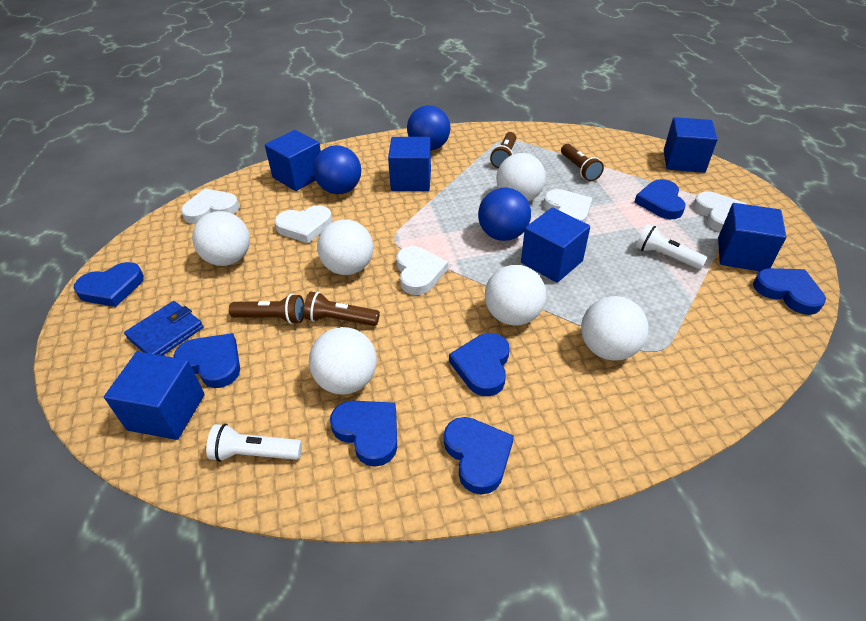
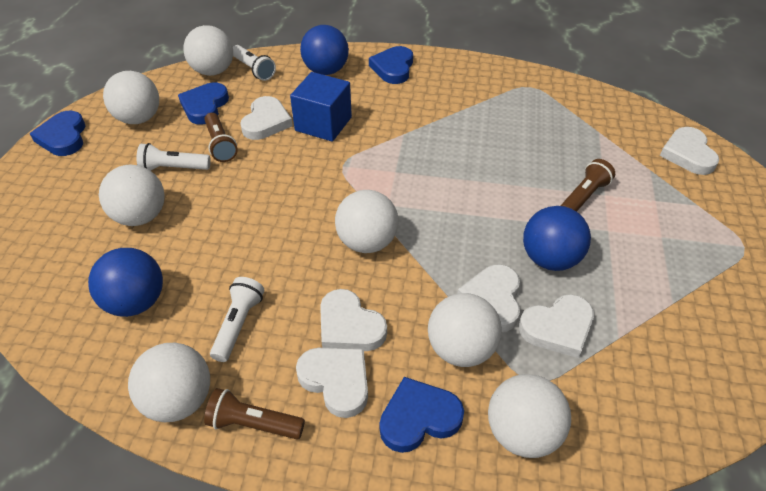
blue cube: 6 -> 1
blue heart: 7 -> 4
blue wallet: 1 -> 0
brown flashlight: 4 -> 3
white ball: 6 -> 7
white flashlight: 2 -> 3
white heart: 5 -> 6

